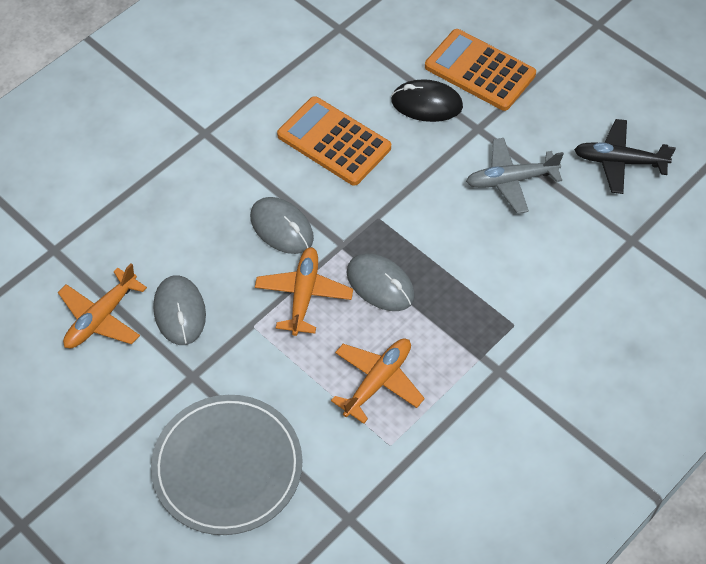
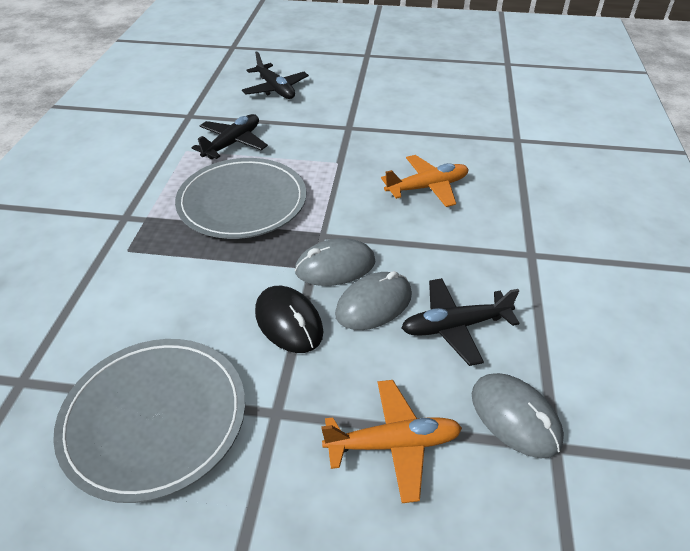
black plane: 1 -> 3
grey plane: 1 -> 0
grey plate: 1 -> 2
orange calculator: 2 -> 0
orange plane: 3 -> 2

